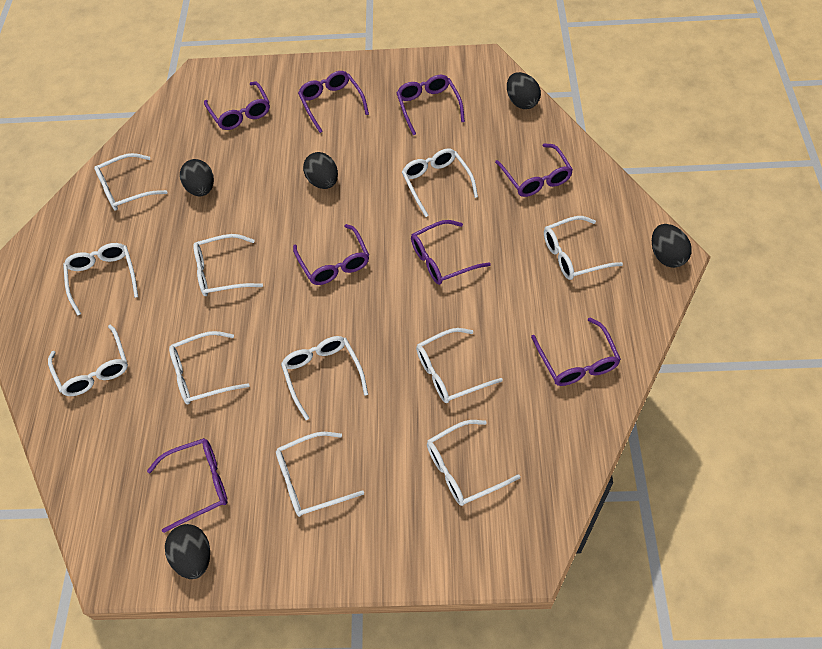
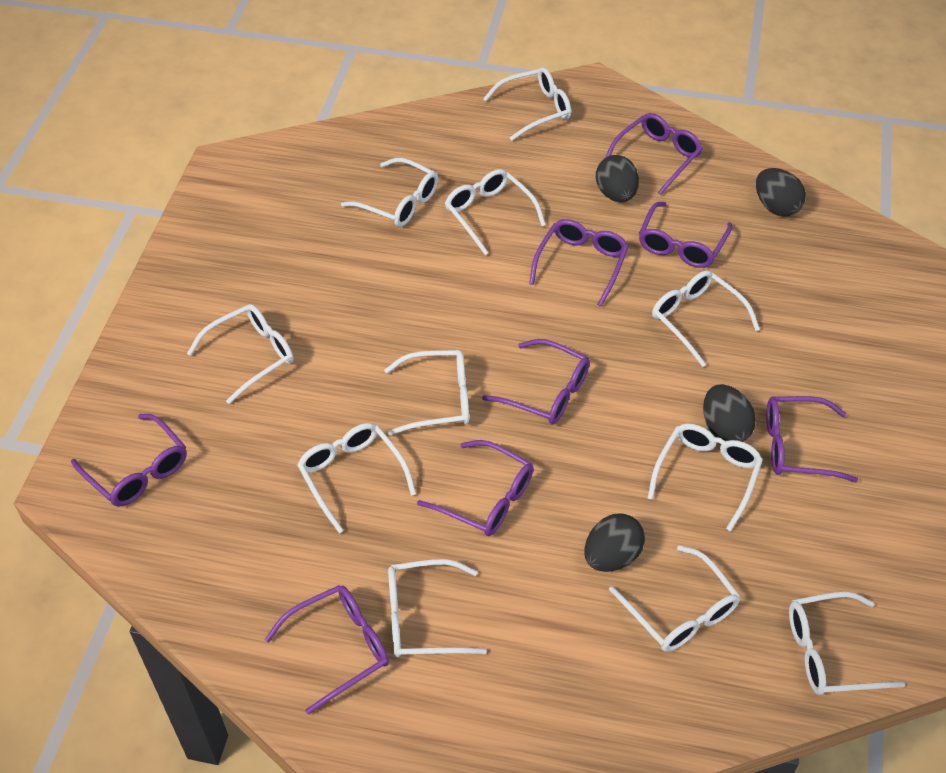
black egg: 5 -> 4

